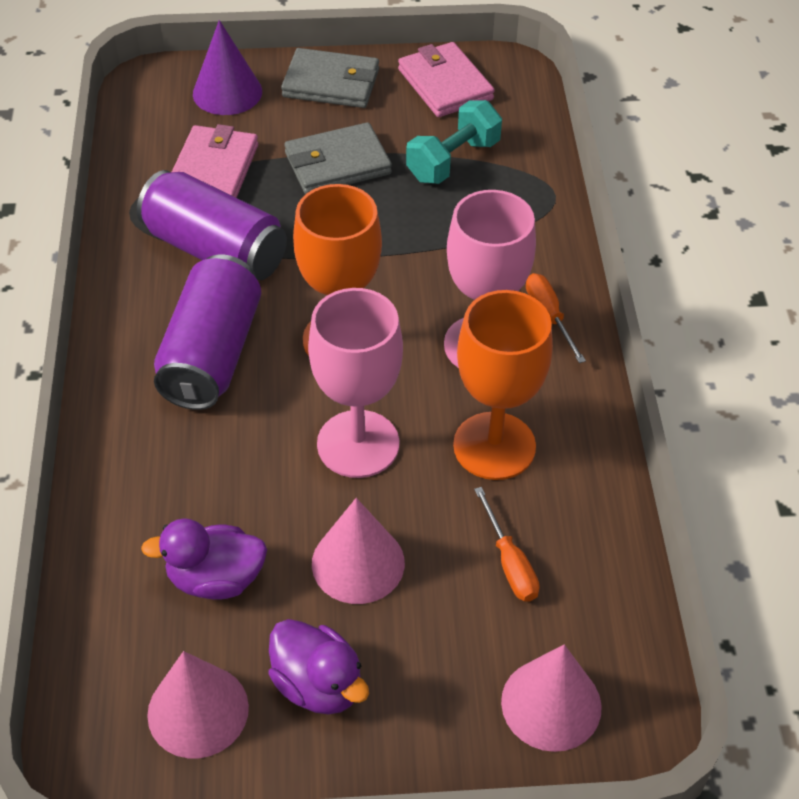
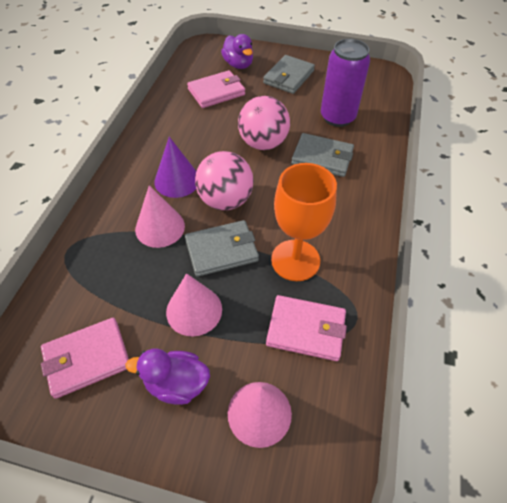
grey wallet: 2 -> 3
orange goblet: 2 -> 1
orange screwdriver: 2 -> 0
pink ball: 0 -> 2
pink goblet: 2 -> 0
pink wallet: 2 -> 3
purple can: 2 -> 1
turquoise dumbbell: 1 -> 0

